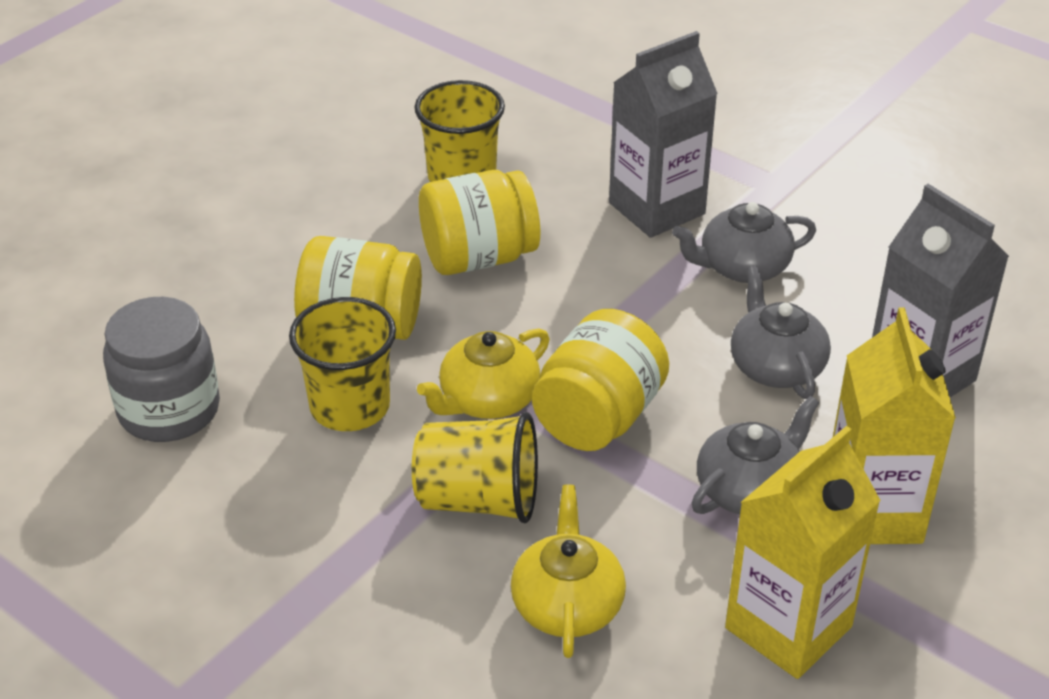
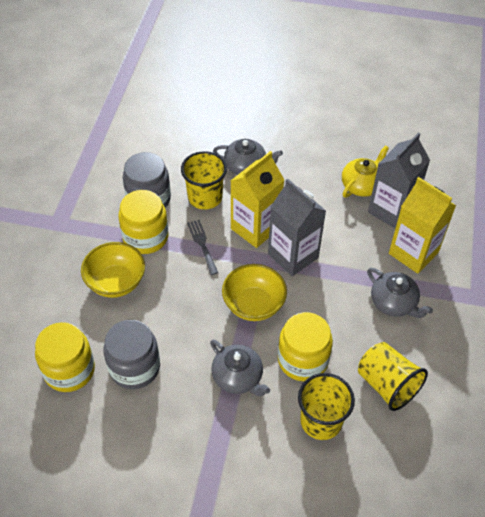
grey fork: 0 -> 1
grey jar: 1 -> 2
yellow bowl: 0 -> 2
yellow teapot: 2 -> 1

